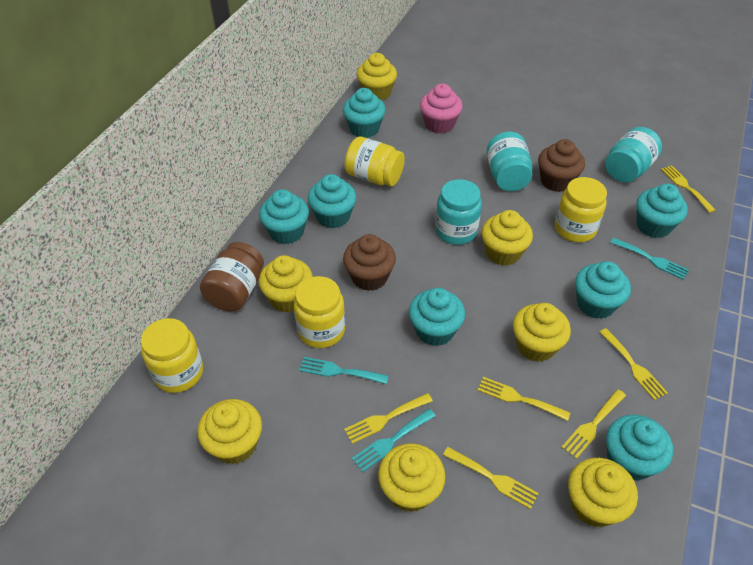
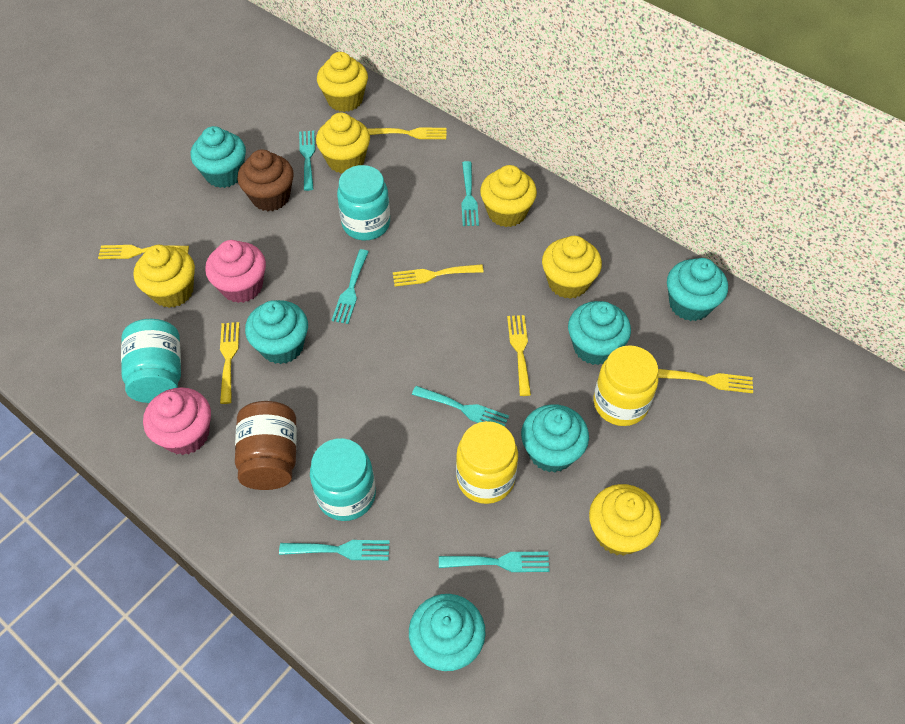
brown cupcake: 2 -> 1
pink cupcake: 1 -> 2
turquoise cupcake: 7 -> 6
turquoise fork: 3 -> 6
yellow cupcake: 7 -> 6
yellow jar: 4 -> 2

